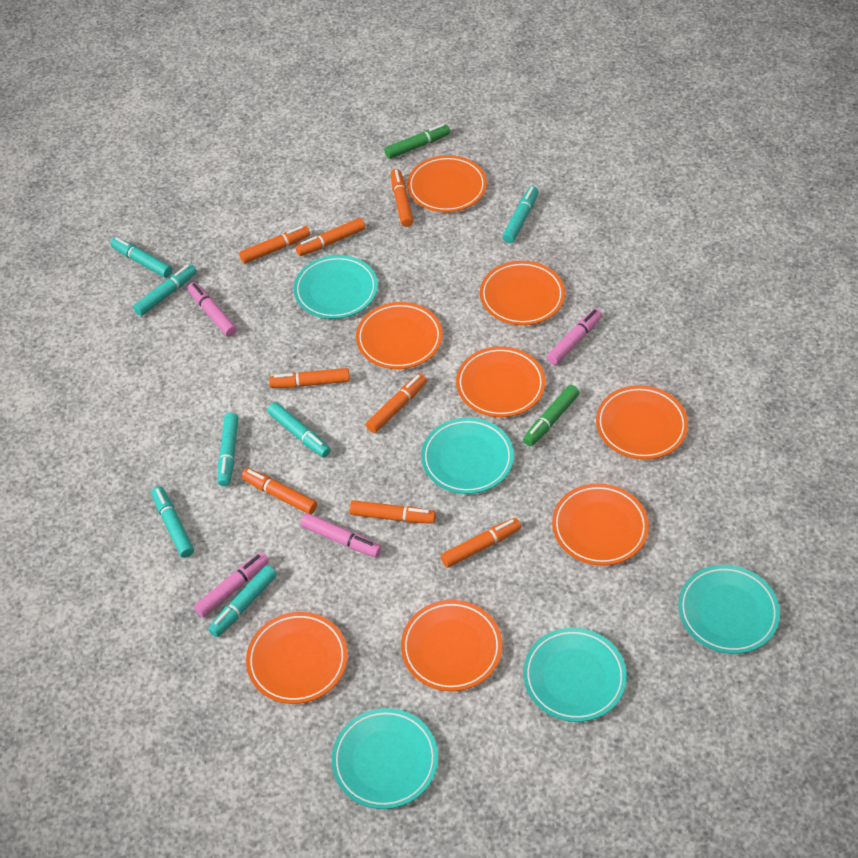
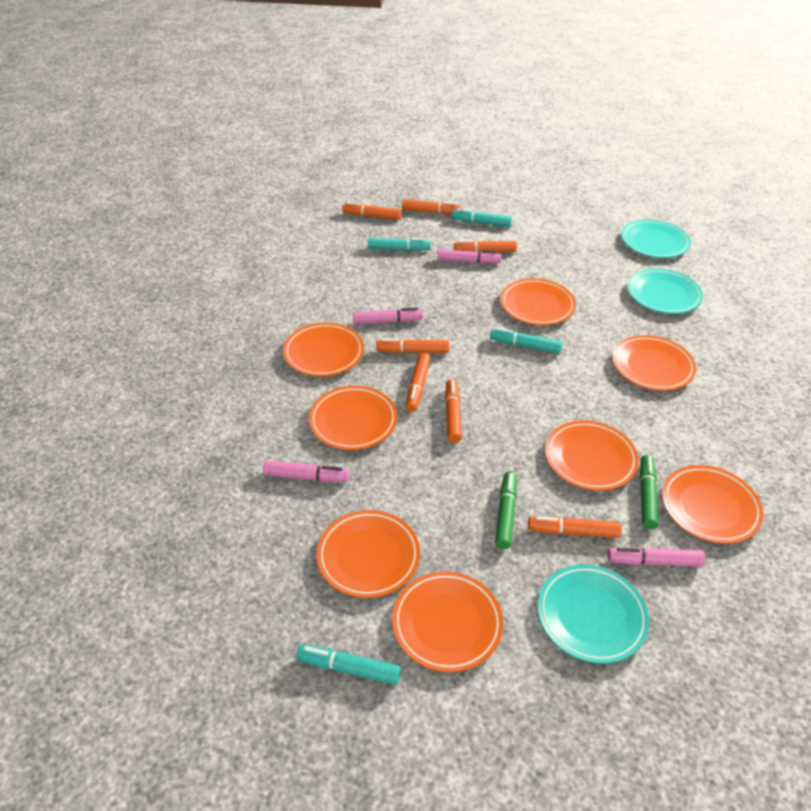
orange marker: 8 -> 7
turquoise marker: 7 -> 4
turquoise plate: 5 -> 3

